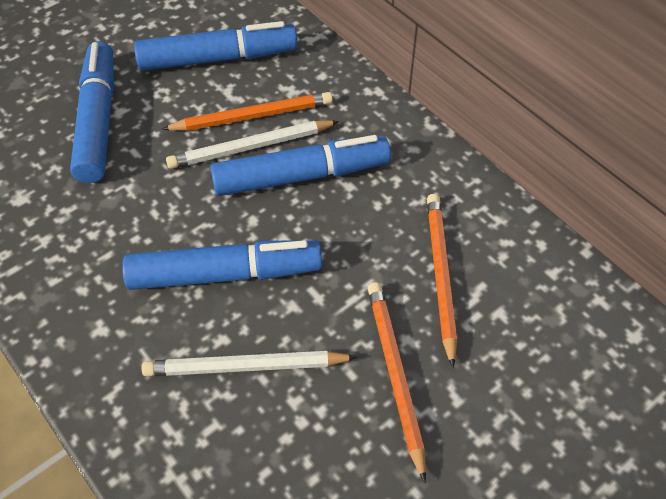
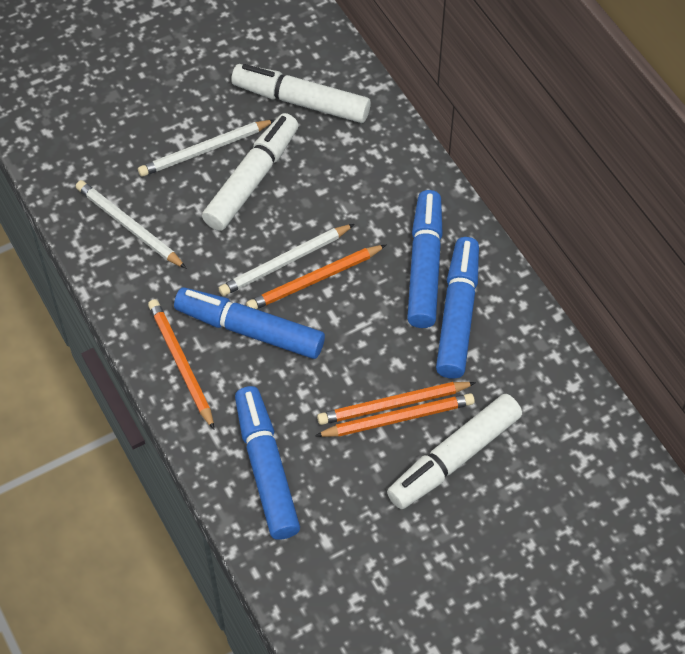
orange pencil: 3 -> 4
white marker: 0 -> 3
white pencil: 2 -> 3

